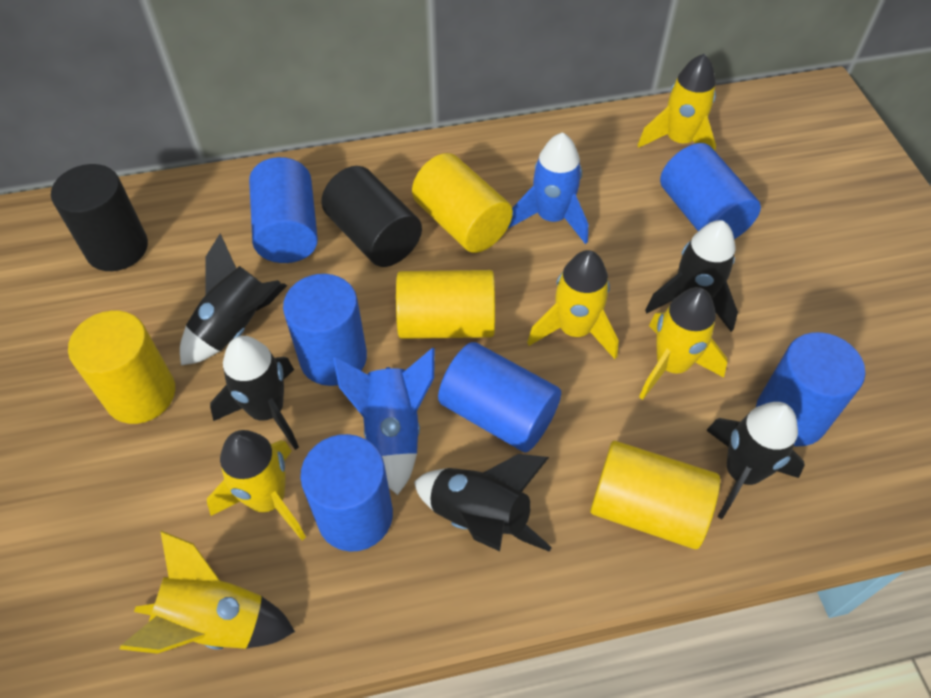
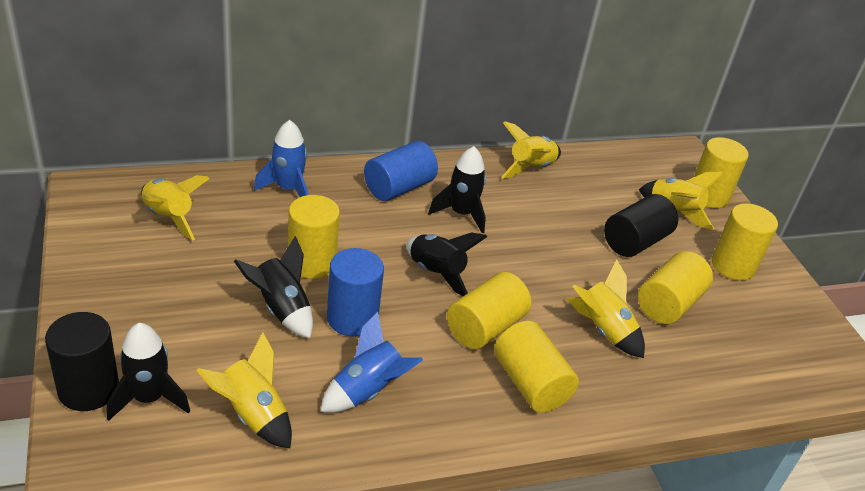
black rocket: 5 -> 4
blue cylinder: 6 -> 2
yellow cylinder: 4 -> 6

